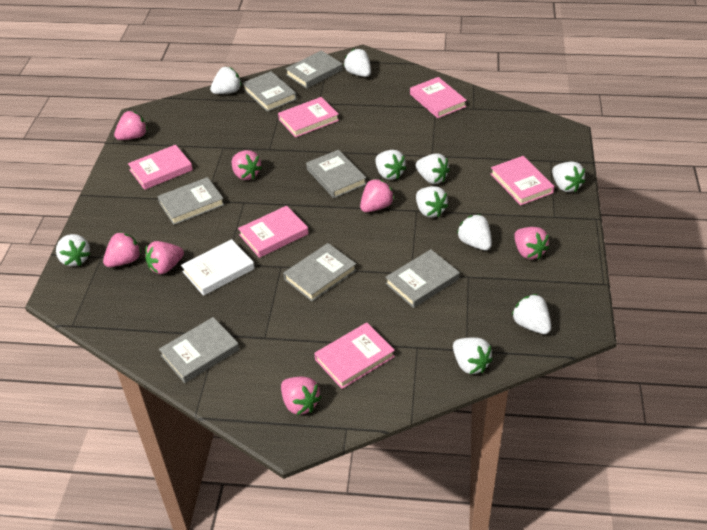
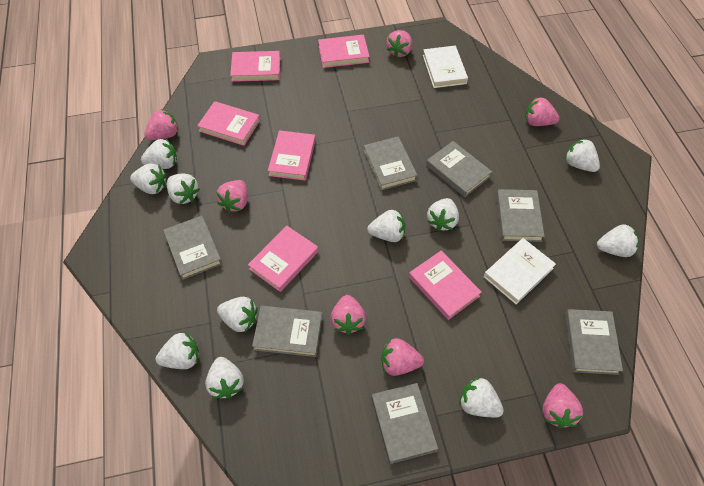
white book: 1 -> 2
white strawberry: 10 -> 11

